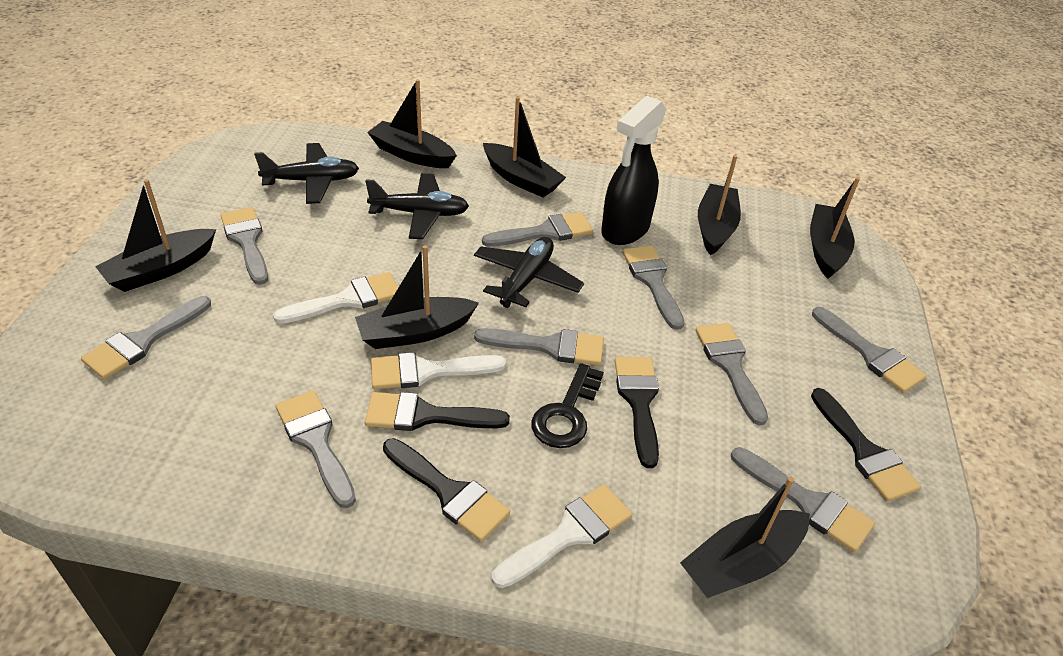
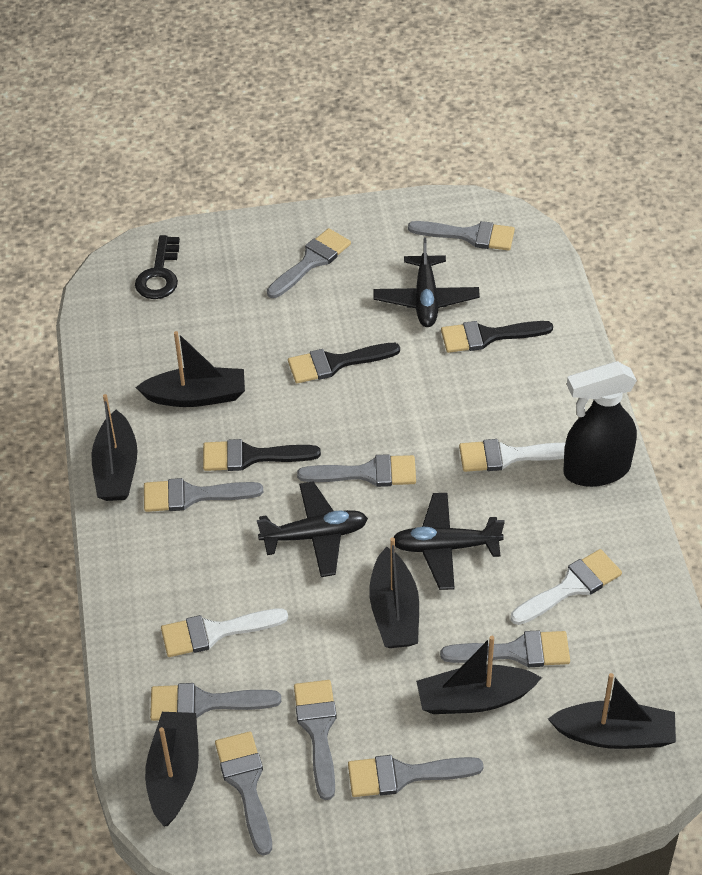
black boat: 7 -> 6
black brush: 4 -> 3

